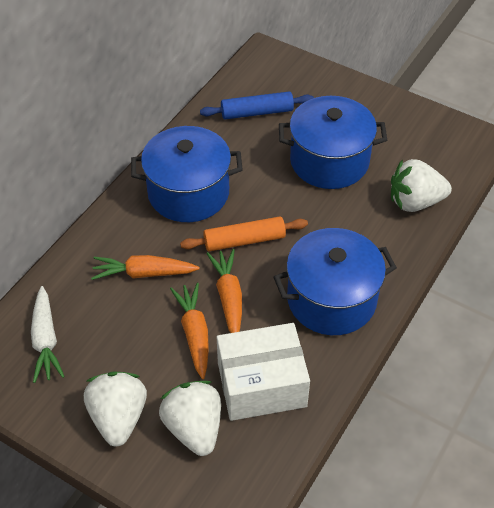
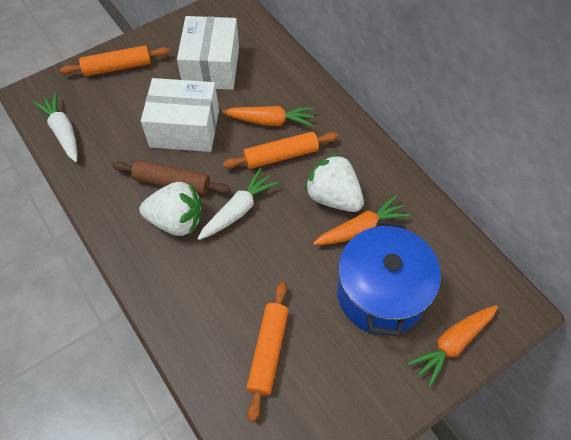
blue pot: 3 -> 1
blue rolling pin: 1 -> 0
brown rolling pin: 0 -> 1
orange rolling pin: 1 -> 3
white box: 1 -> 2
white carrot: 1 -> 2
white strawberry: 3 -> 2

